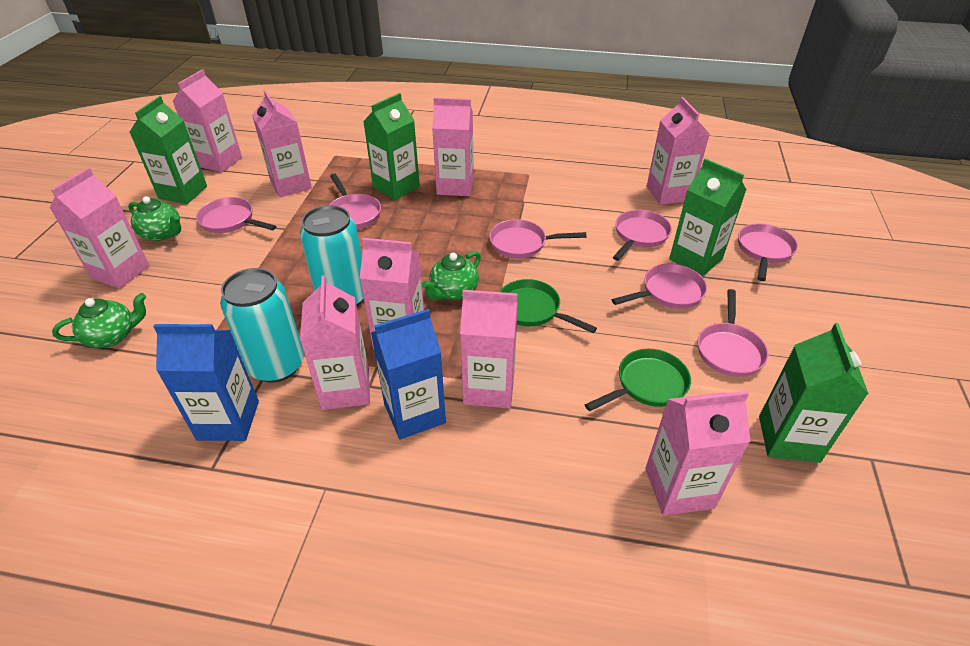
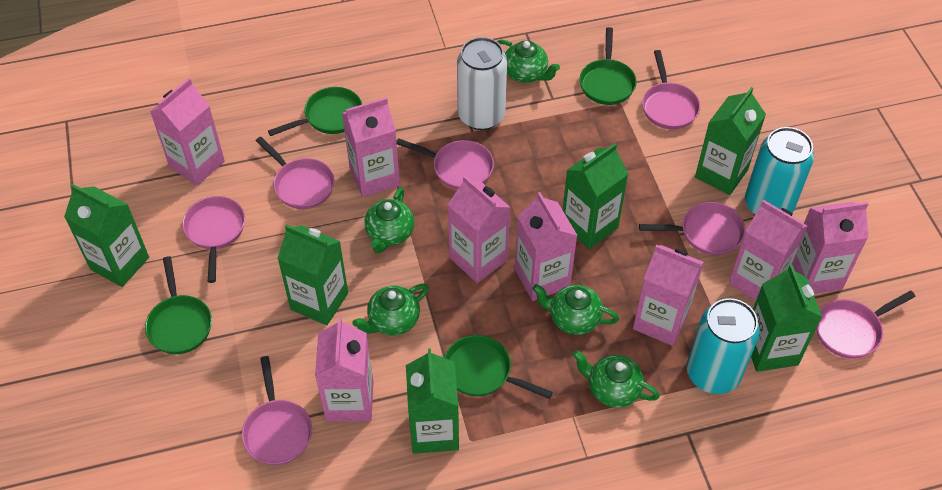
blue carton: 2 -> 0
green carton: 4 -> 6
green pan: 2 -> 4
green teapot: 3 -> 5
pink carton: 9 -> 8
white can: 0 -> 1

